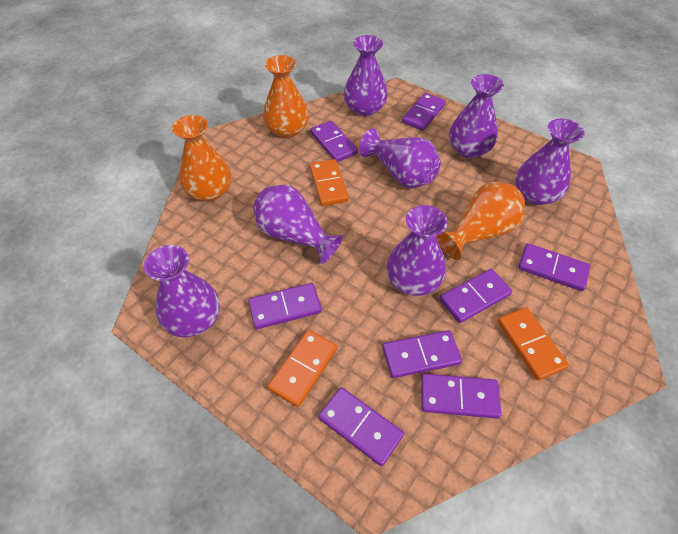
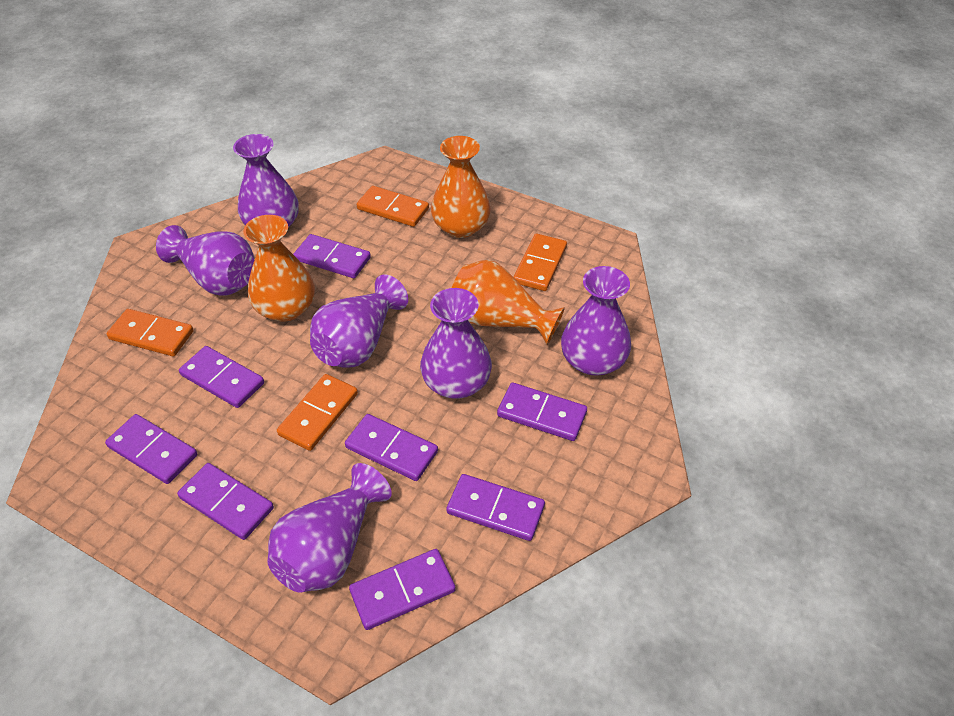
orange domino: 3 -> 4
purple vase: 7 -> 6

